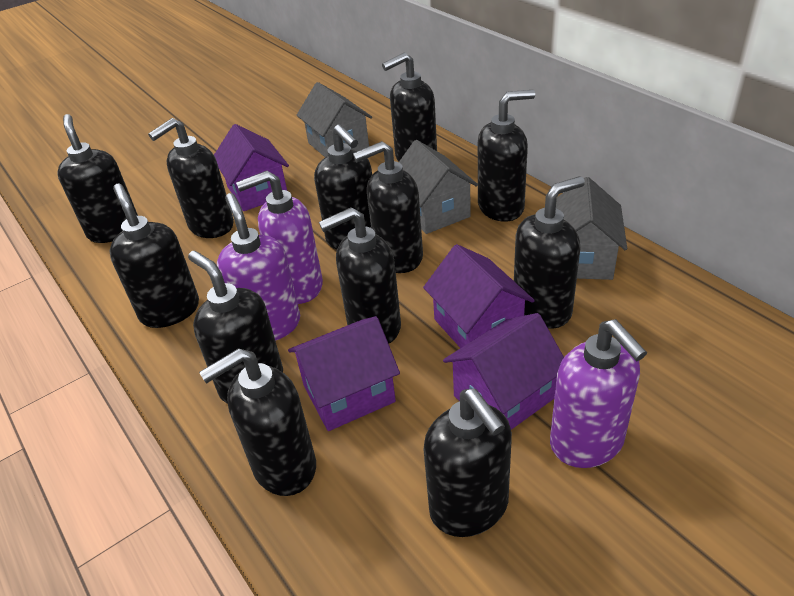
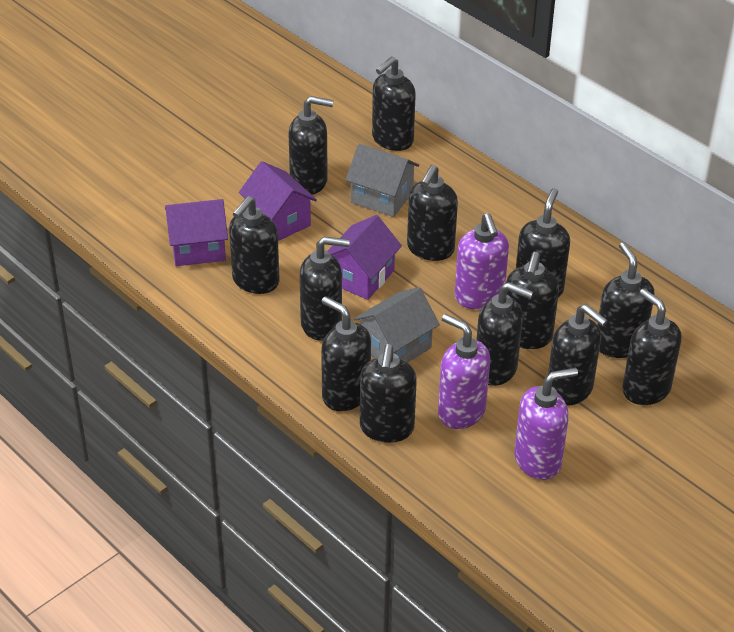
black soap dispenser: 12 -> 13
grey house: 3 -> 2
purple house: 4 -> 3

